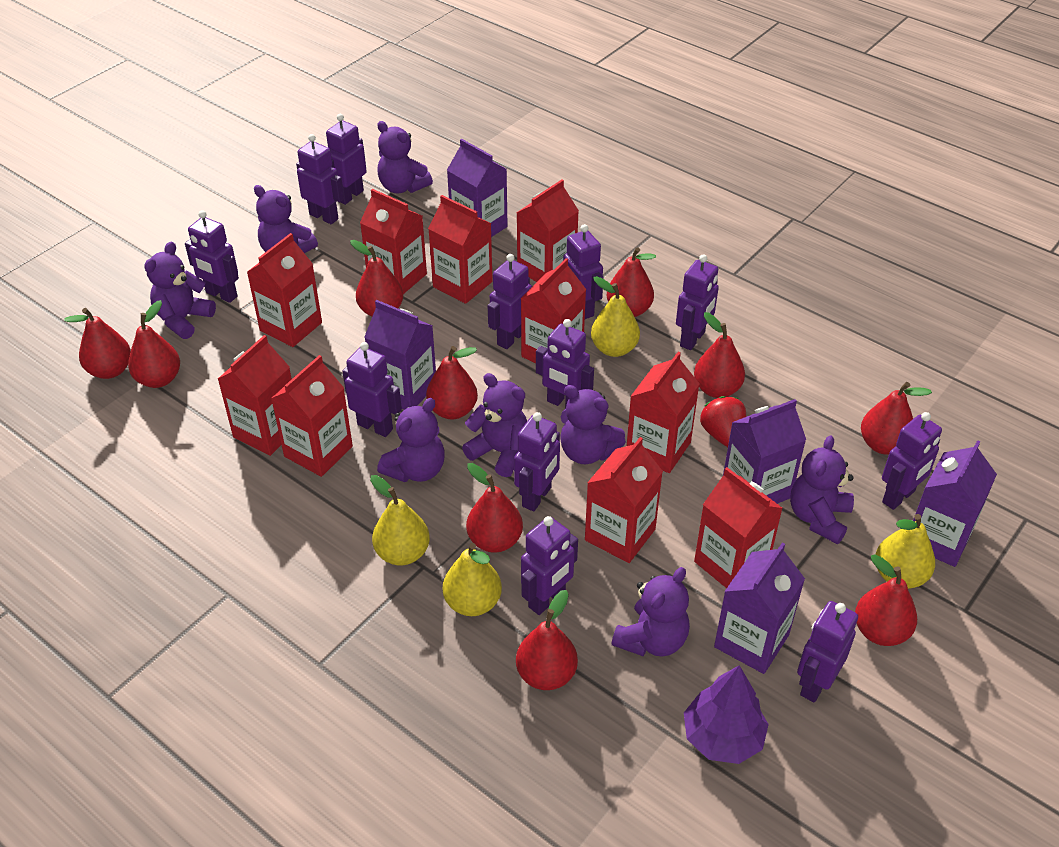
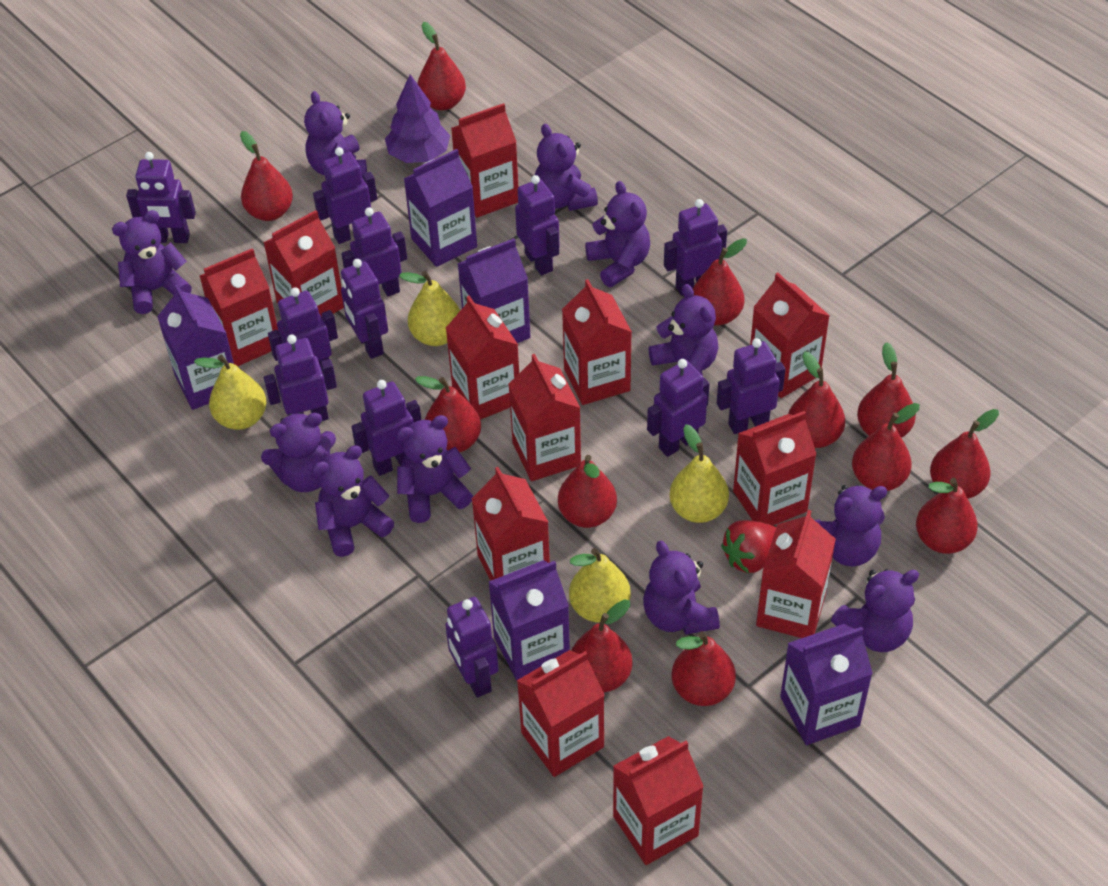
purple teddy bear: 8 -> 11
red carton: 10 -> 12
red pear: 10 -> 12

